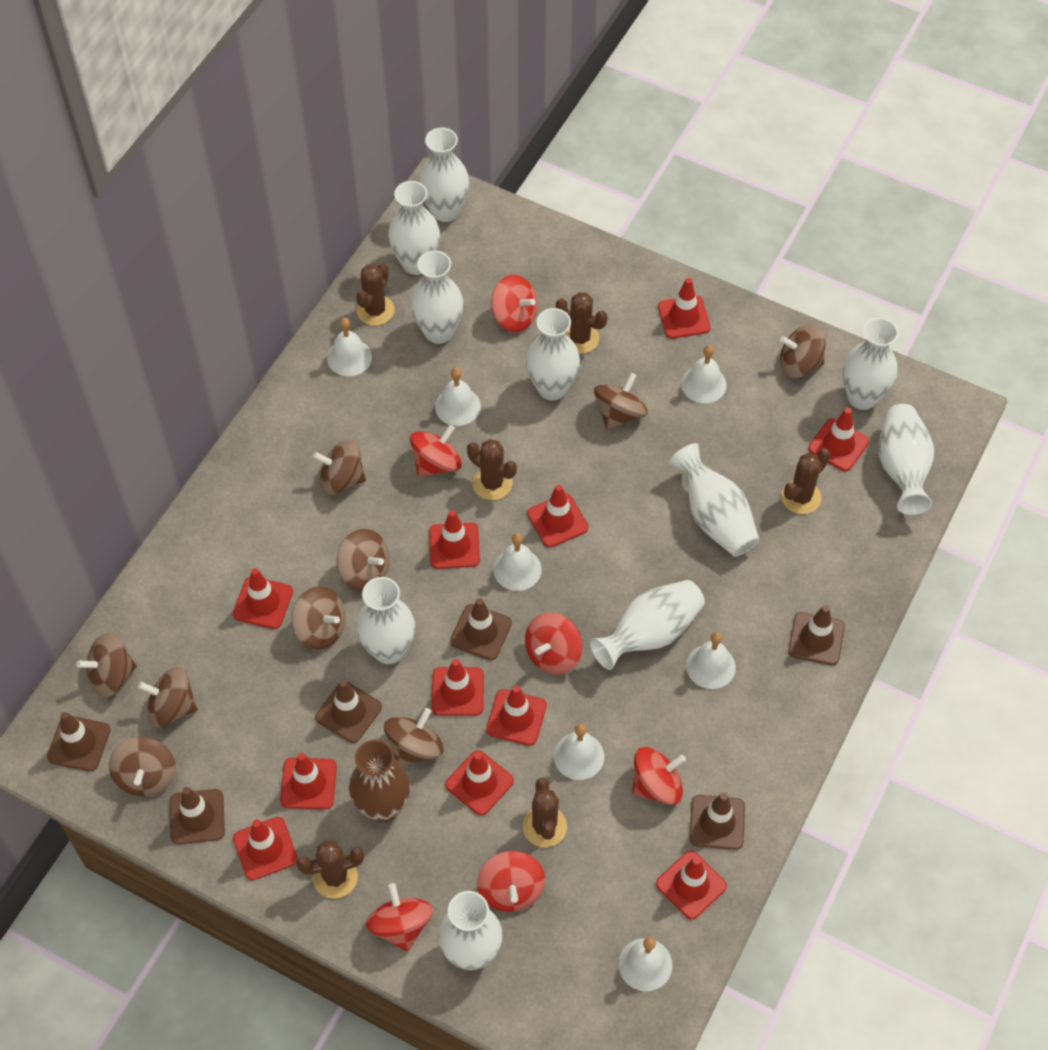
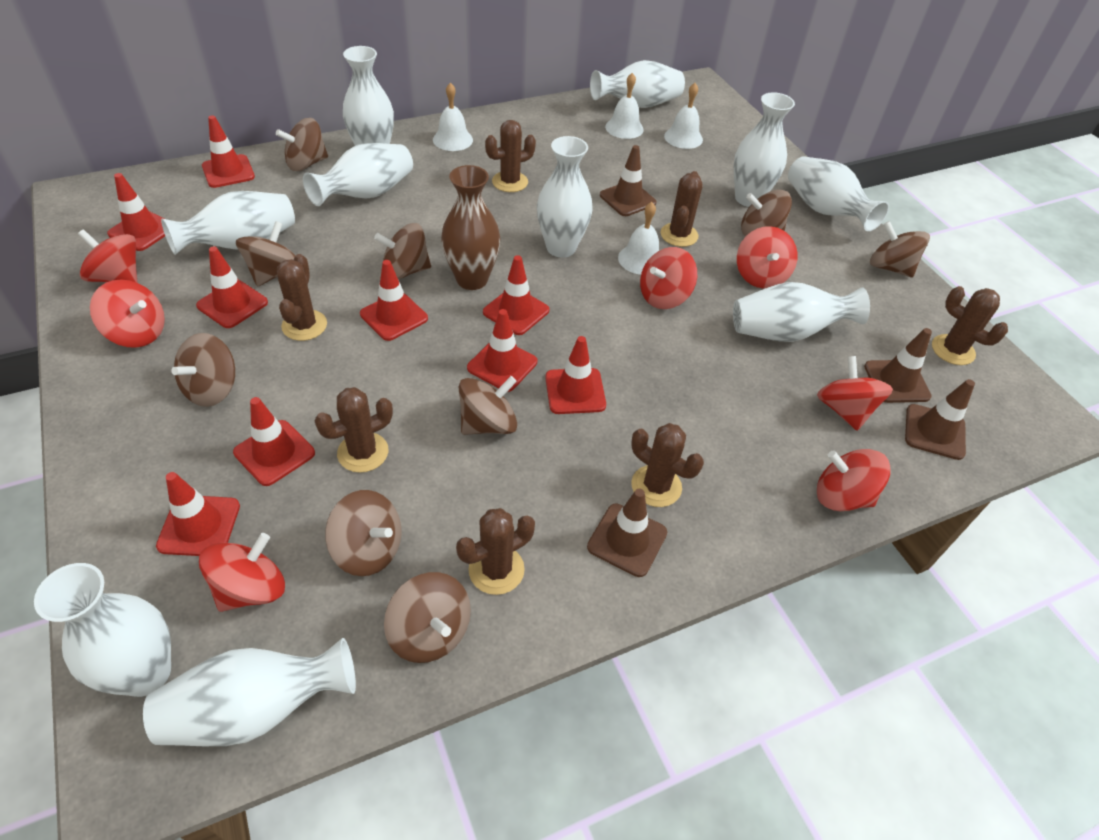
brown cactus: 6 -> 7
brown traffic cone: 6 -> 4
red spinning top: 6 -> 7
red traffic cone: 11 -> 9
white bell: 7 -> 4

